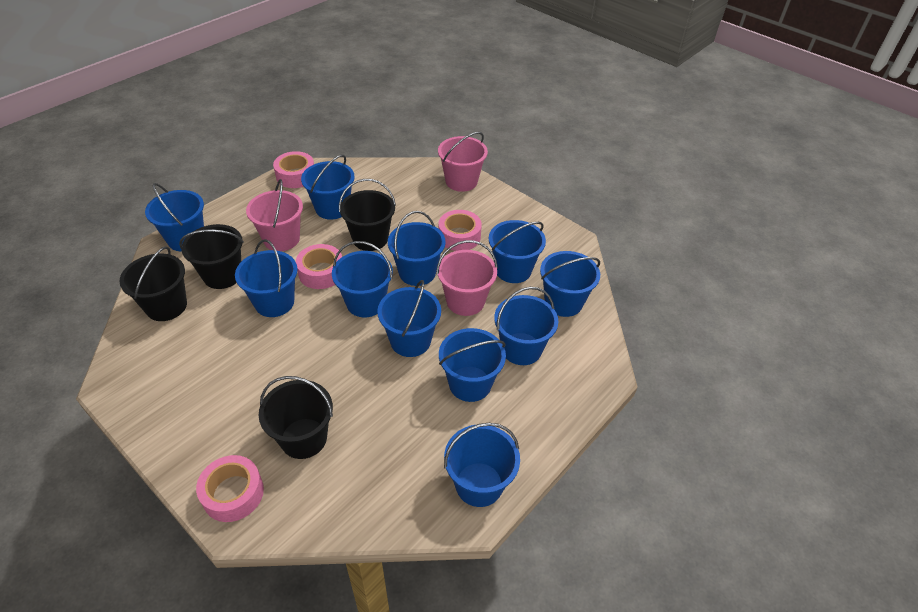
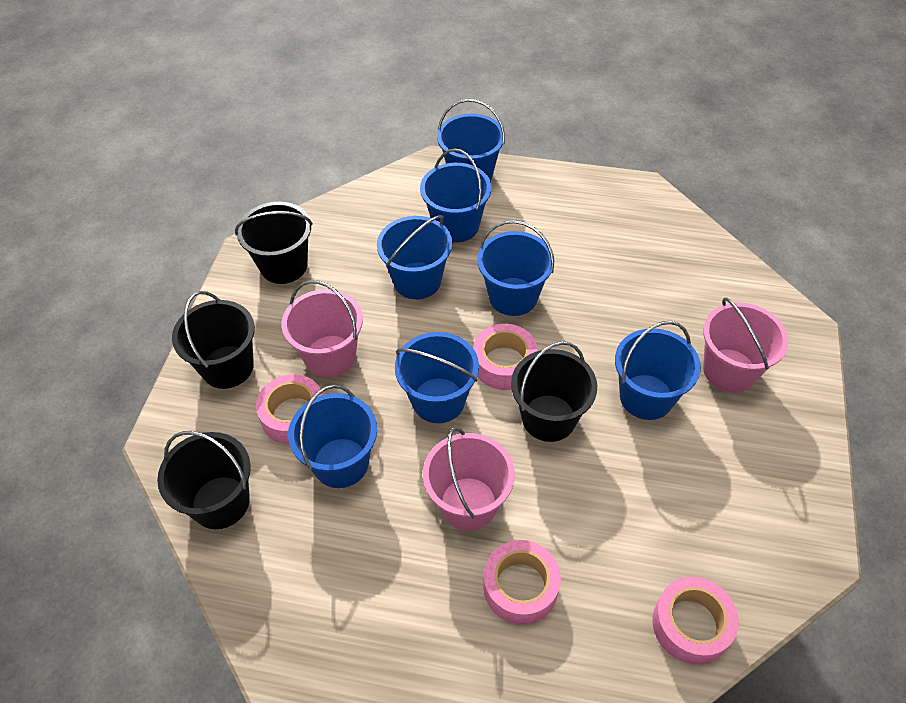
blue bucket: 11 -> 7

